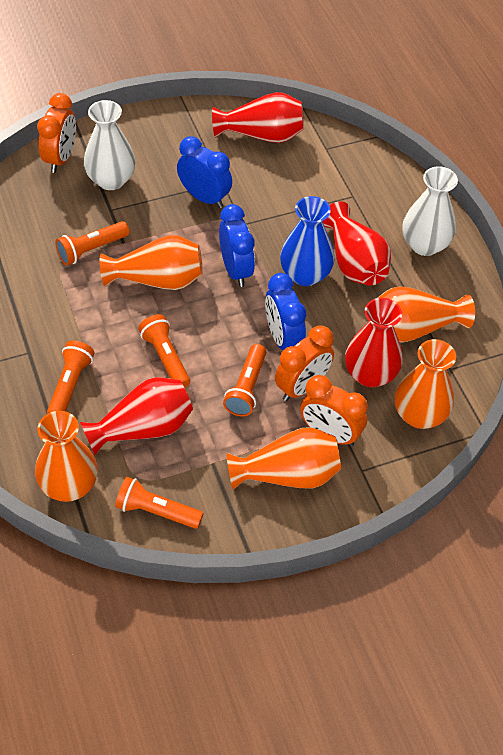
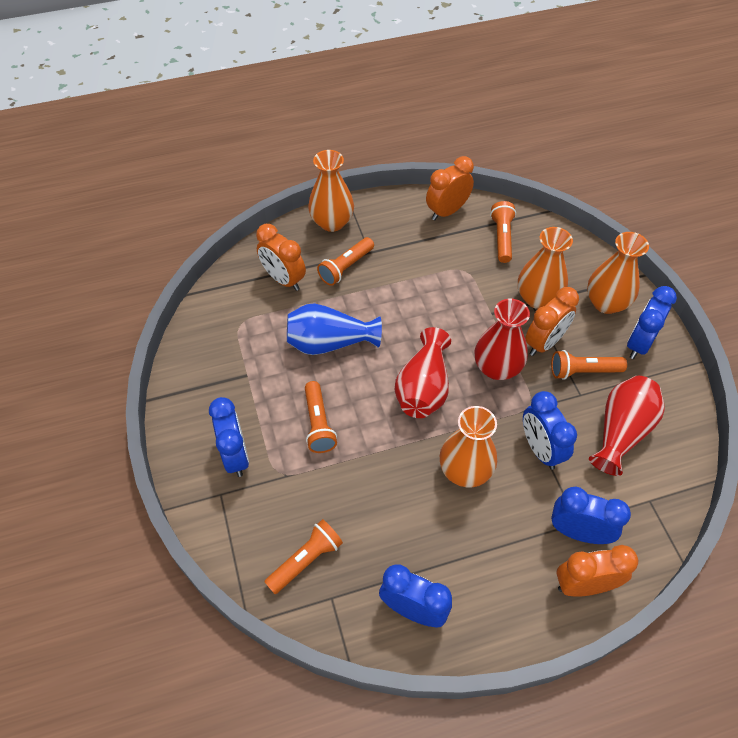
blue clock: 3 -> 5
orange clock: 3 -> 4
orange vase: 5 -> 4
red vase: 4 -> 3
white vase: 2 -> 0

